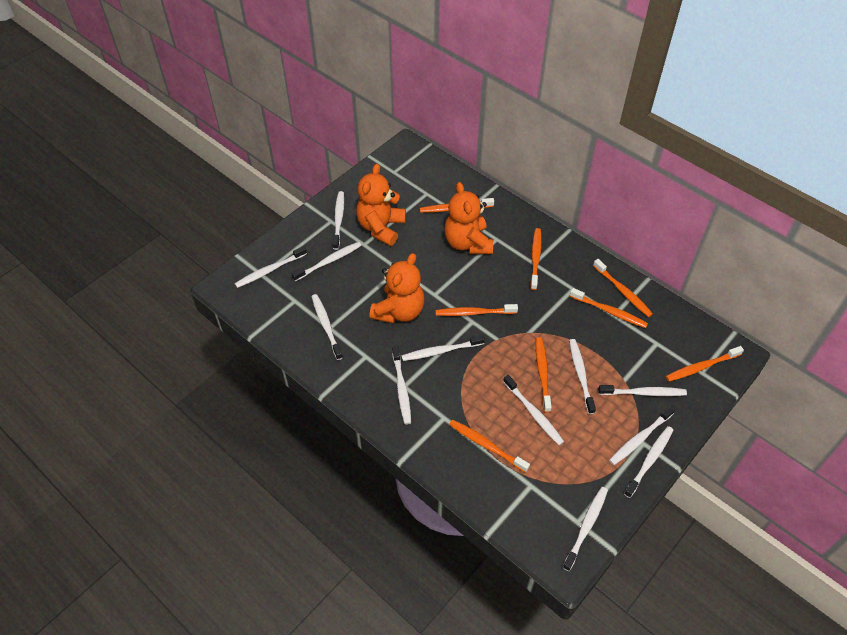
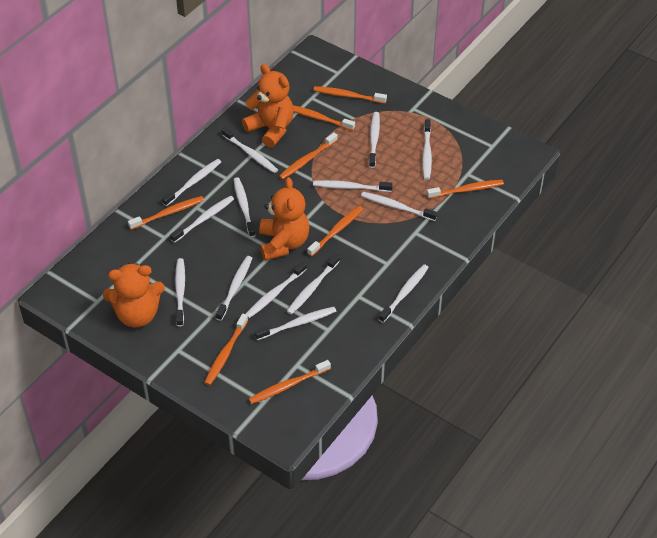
white toothbrush: 12 -> 14

